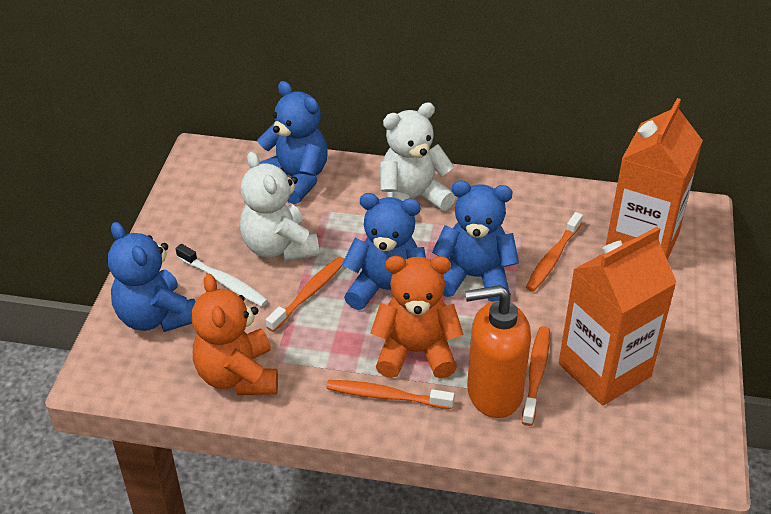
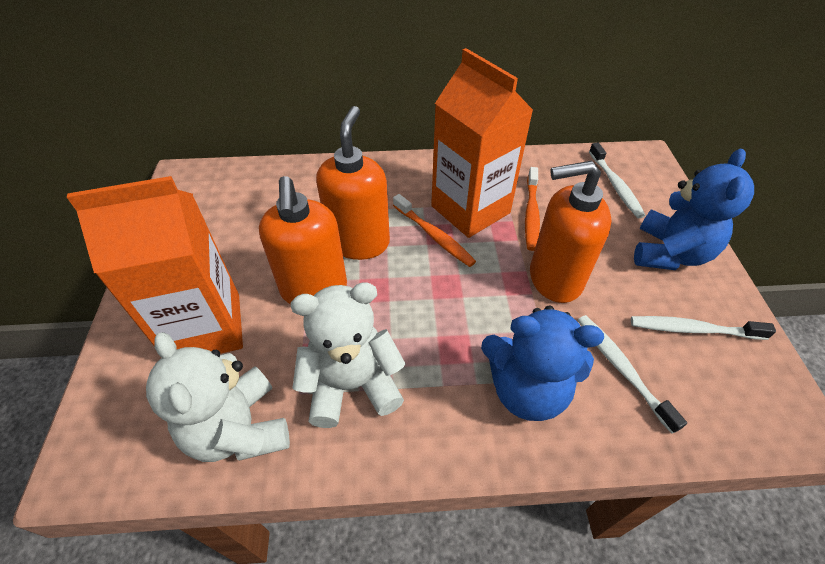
blue teddy bear: 4 -> 2
orange soap dispenser: 1 -> 3
orange teddy bear: 2 -> 0
orange toothbrush: 4 -> 2
white toothbrush: 1 -> 3

